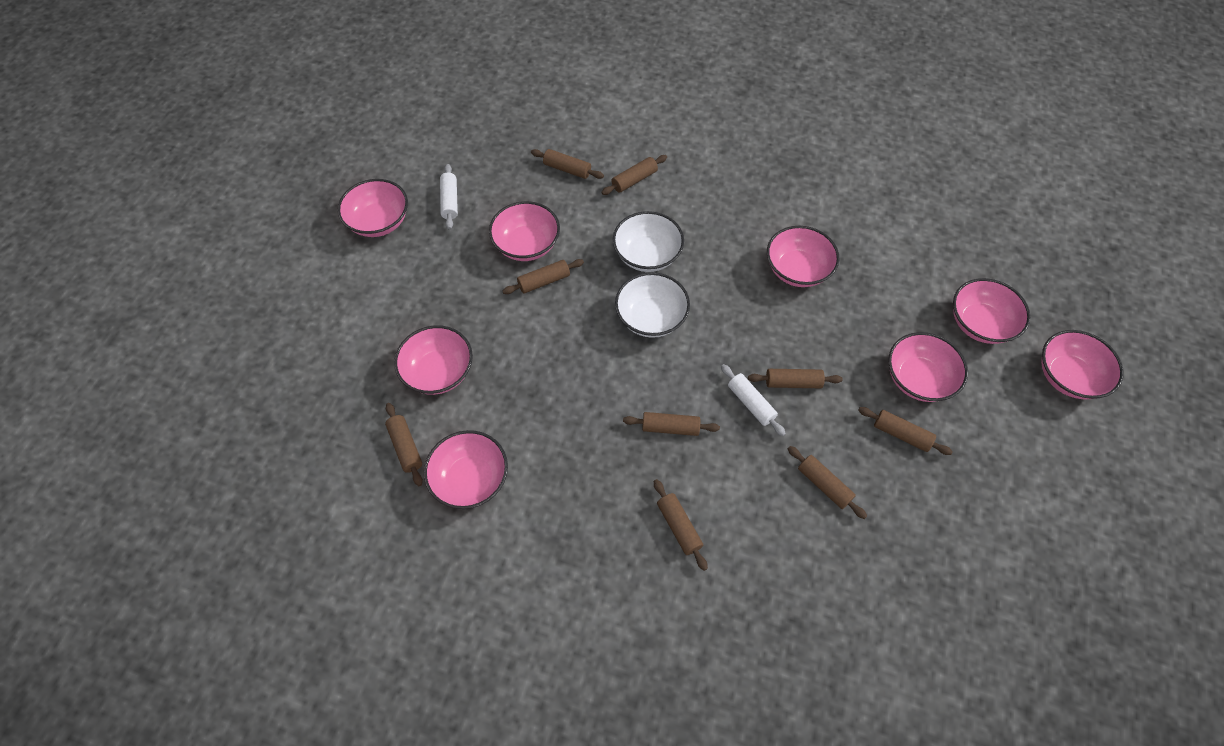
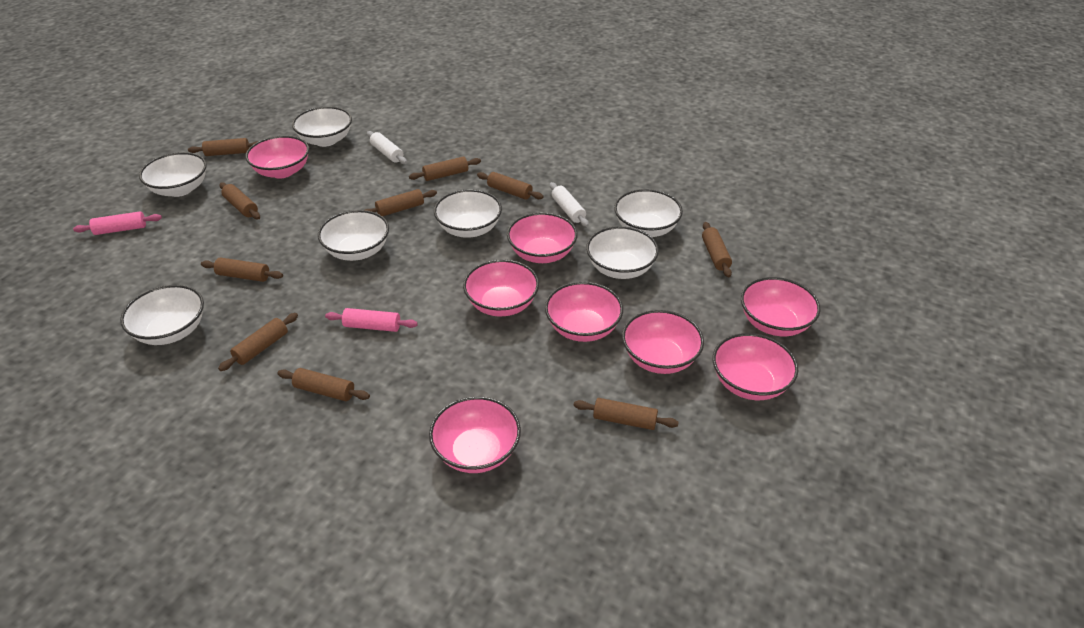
brown rolling pin: 9 -> 10
pink rolling pin: 0 -> 2
white bowl: 2 -> 7

